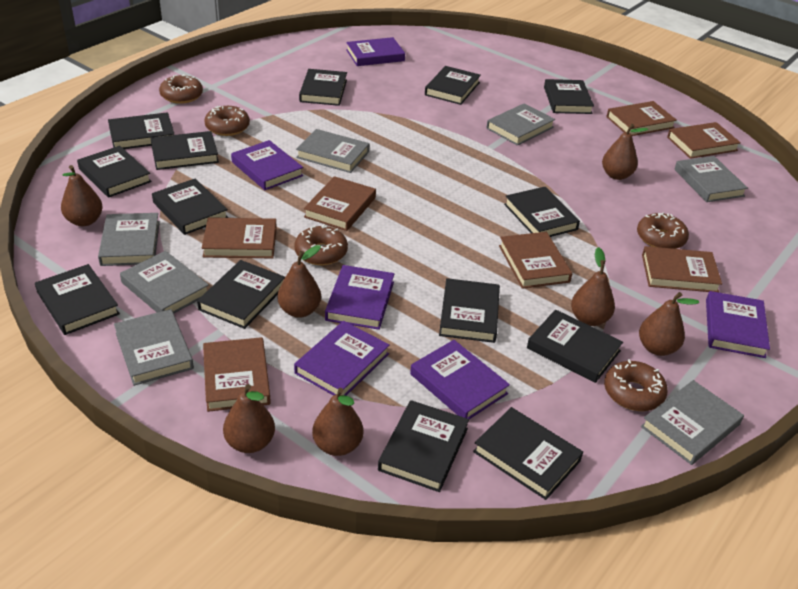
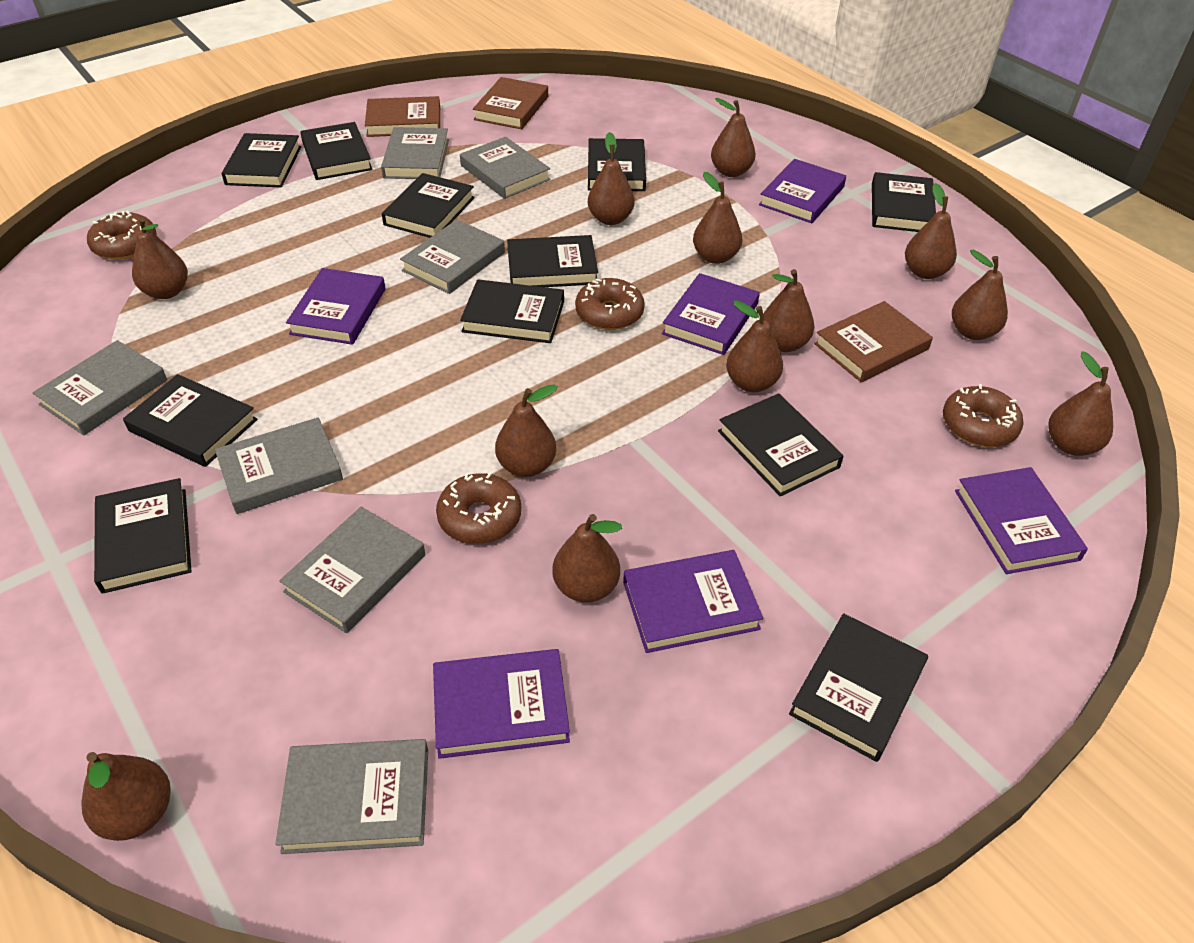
black book: 14 -> 11
brown book: 7 -> 3
brown donut: 5 -> 4
brown pear: 7 -> 12

